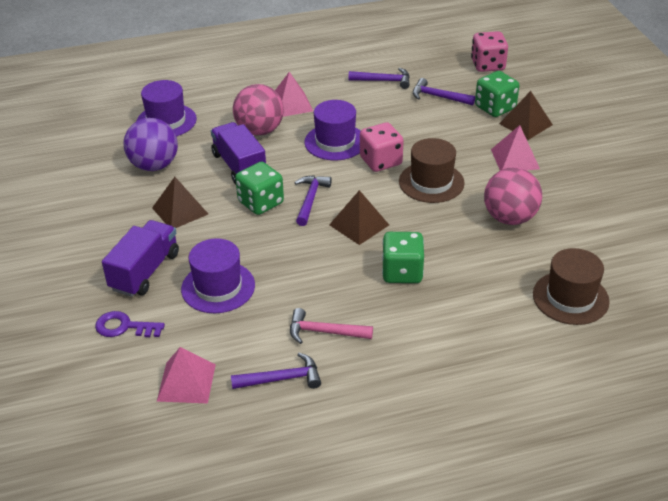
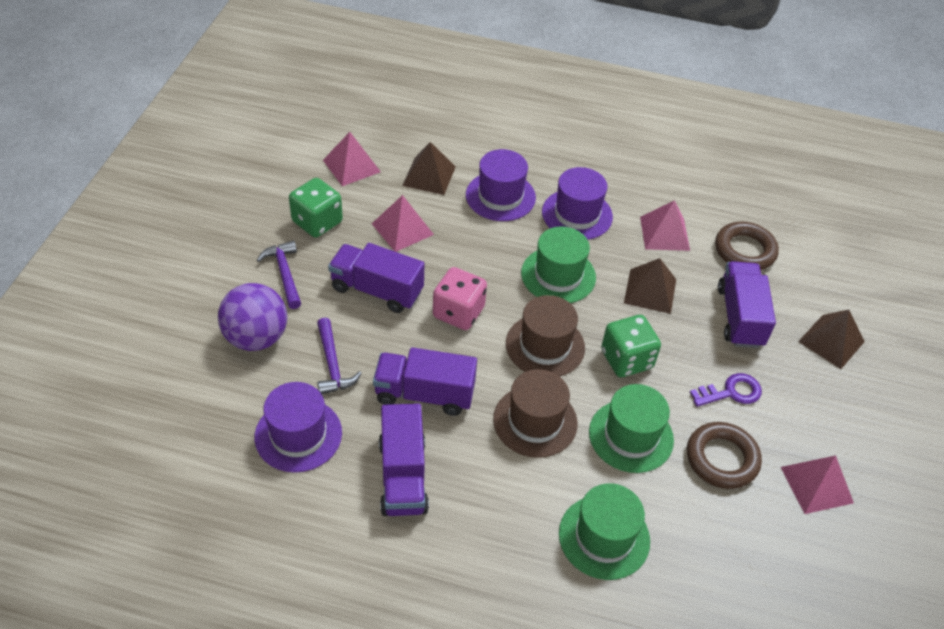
brown ring: 0 -> 2
green dice: 3 -> 2
green hat: 0 -> 3
pink ball: 2 -> 0
pink dice: 2 -> 1
pink hammer: 1 -> 0
pink pyramid: 3 -> 4
purple hammer: 4 -> 2
purple truck: 2 -> 4

